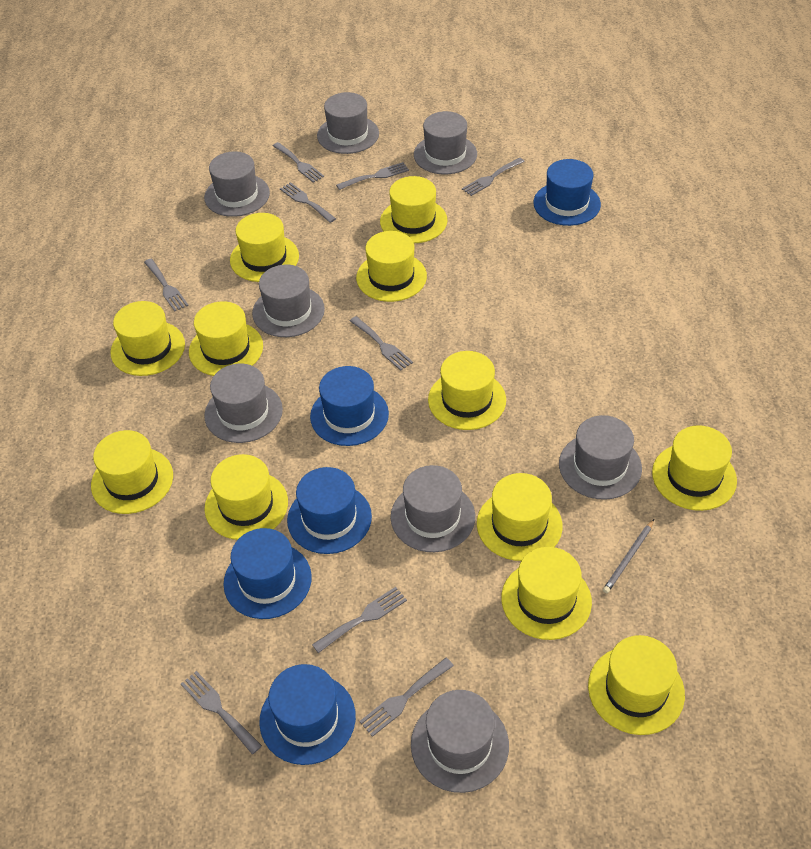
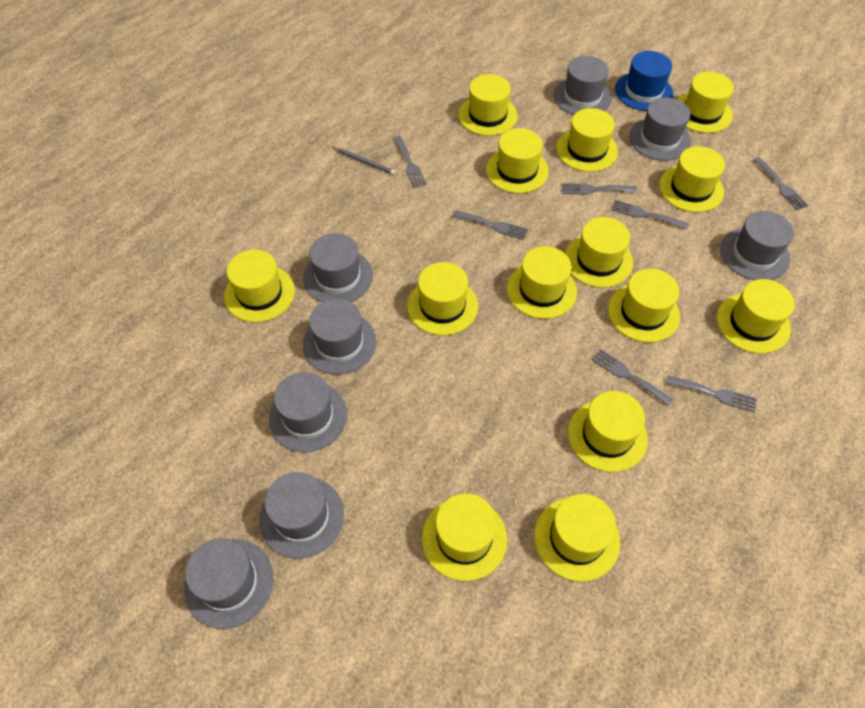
blue hat: 5 -> 1
grey fork: 9 -> 7
yellow hat: 12 -> 14

